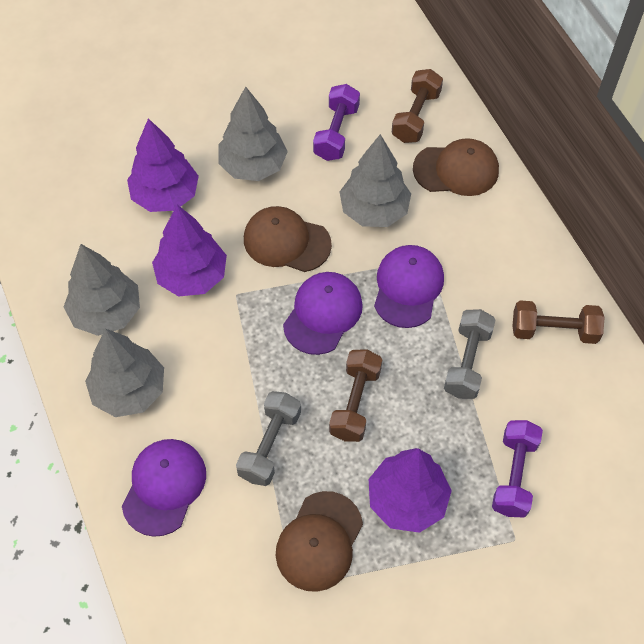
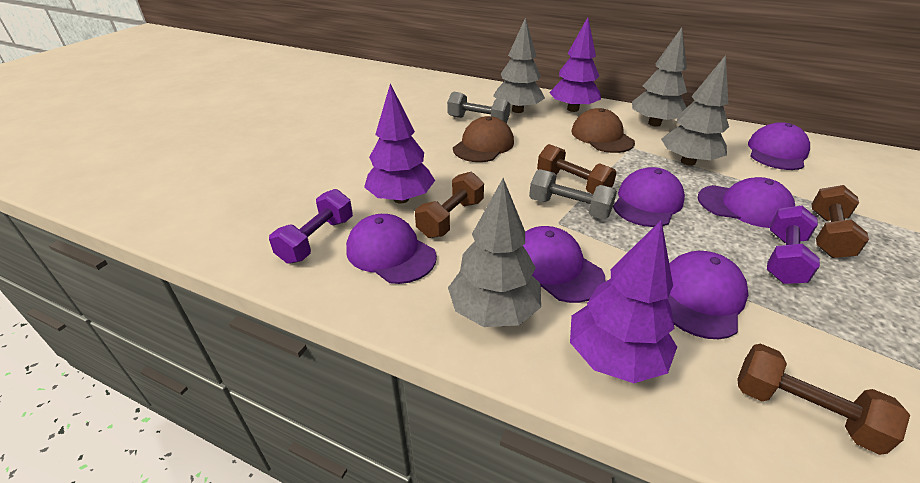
brown cap: 3 -> 2
brown dumbbell: 3 -> 4
purple cap: 3 -> 6

